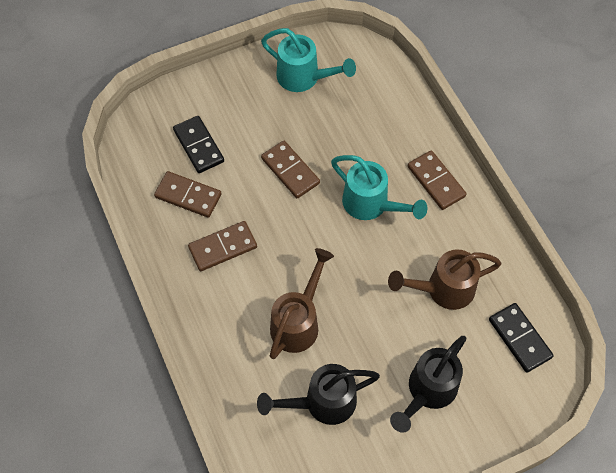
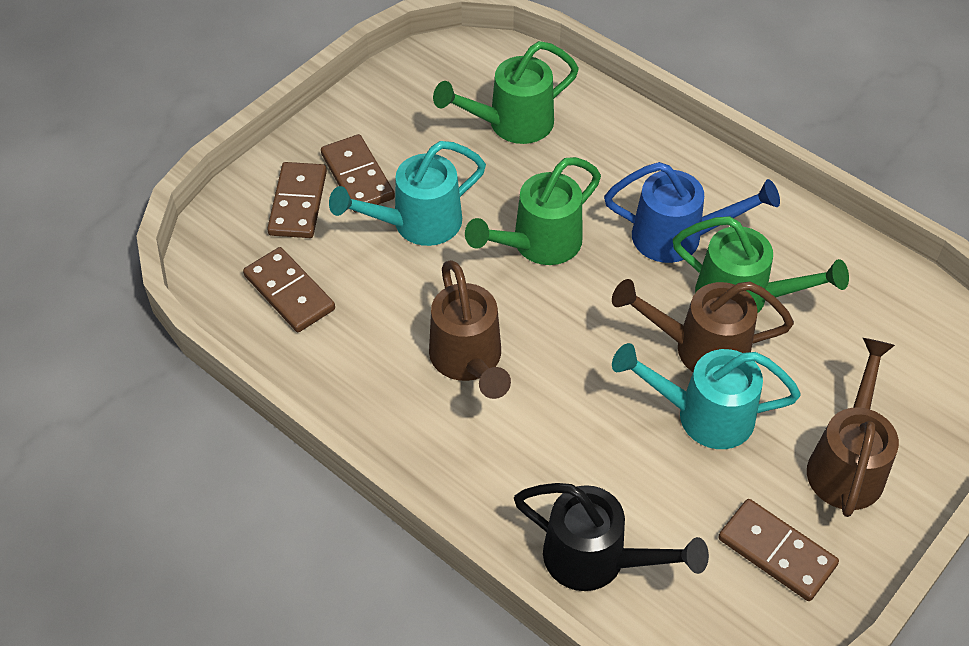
black domino: 2 -> 0
black watering can: 2 -> 1
blue watering can: 0 -> 1
brown watering can: 2 -> 3
green watering can: 0 -> 3

